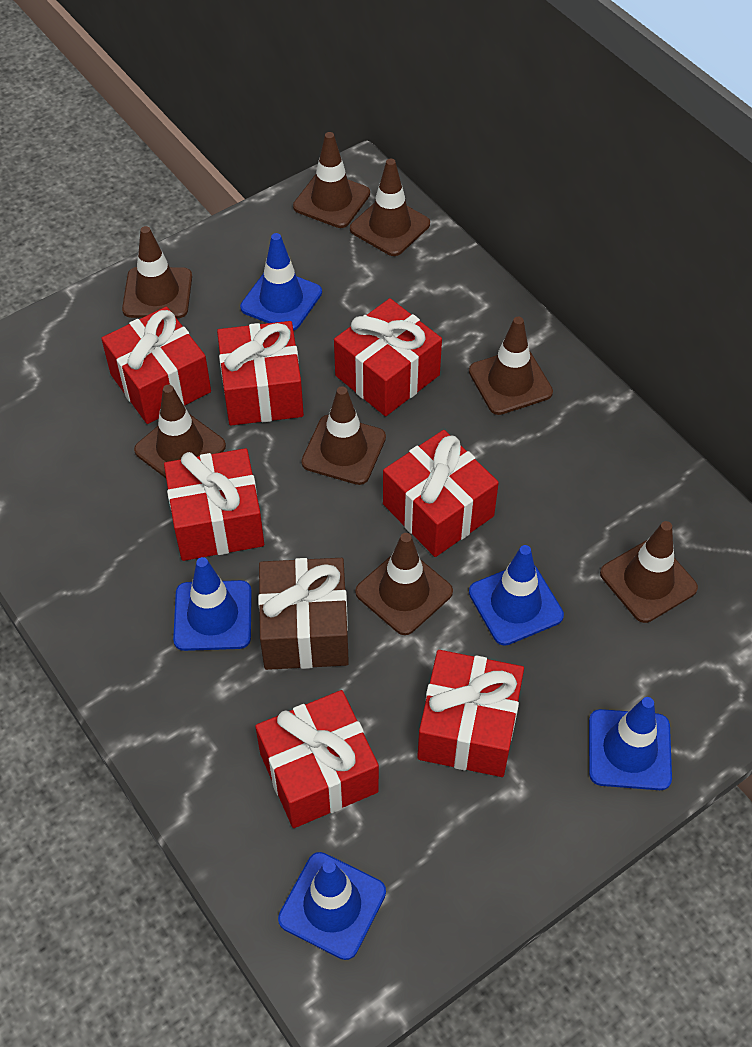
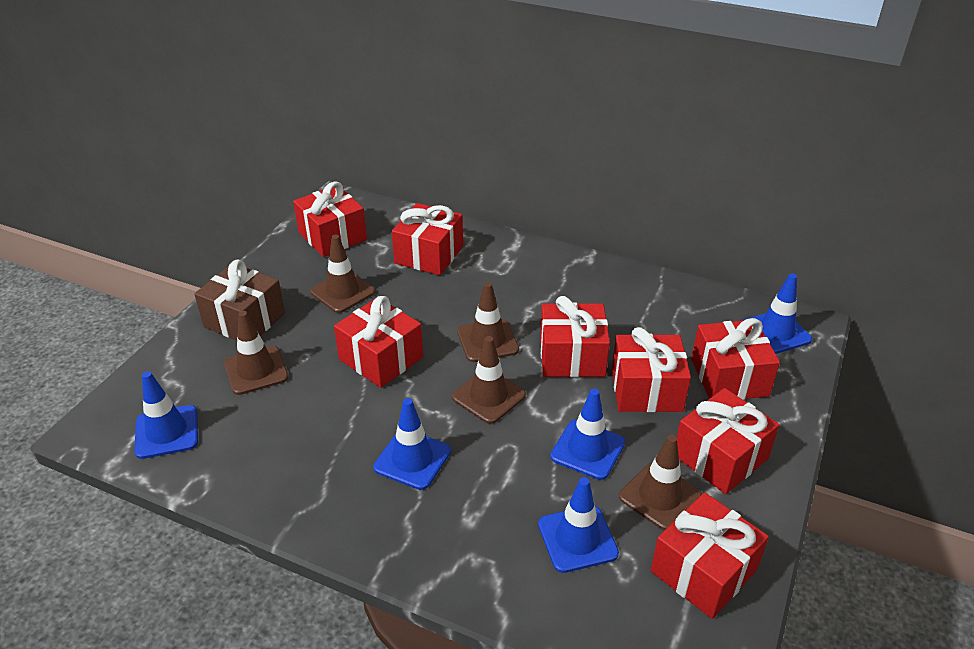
brown traffic cone: 8 -> 5
red gift: 7 -> 8

